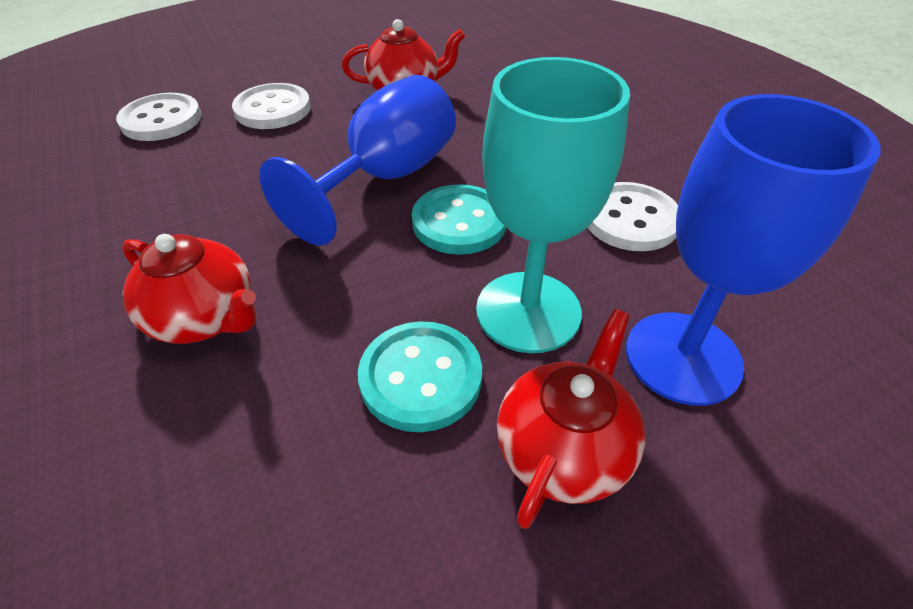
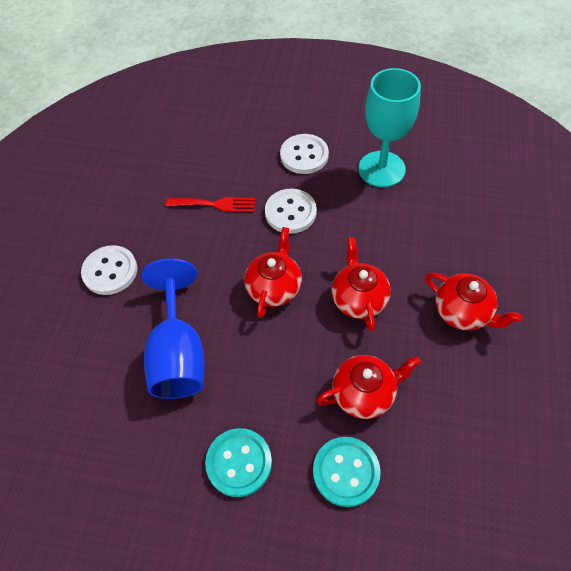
blue goblet: 2 -> 1
red fork: 0 -> 1
red teapot: 3 -> 4

